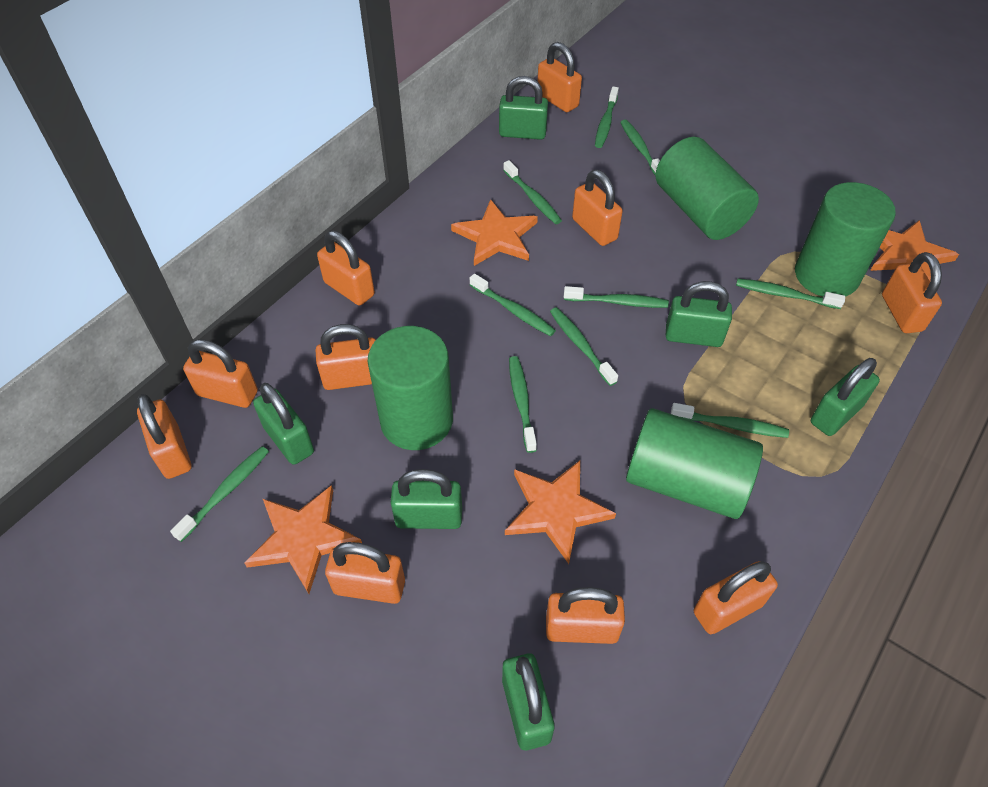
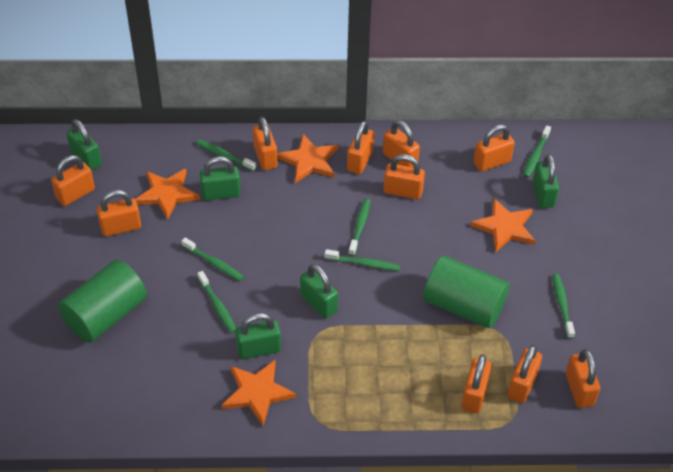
green cylinder: 4 -> 2
green padlock: 6 -> 5
green toothbrush: 10 -> 7

